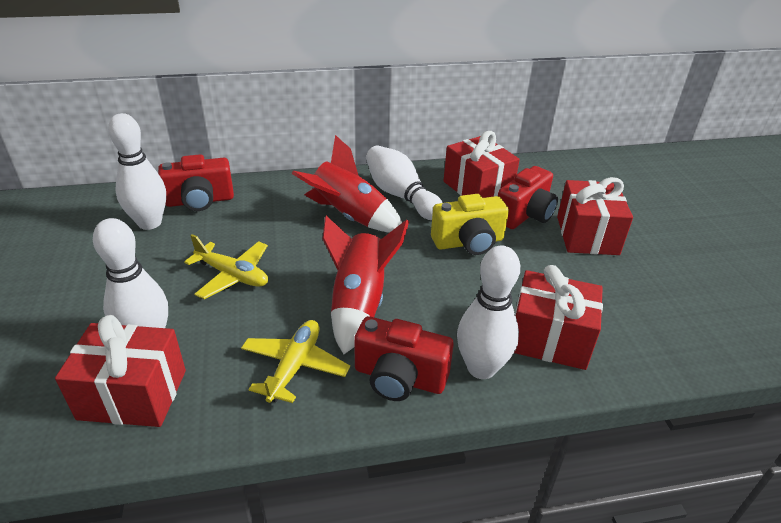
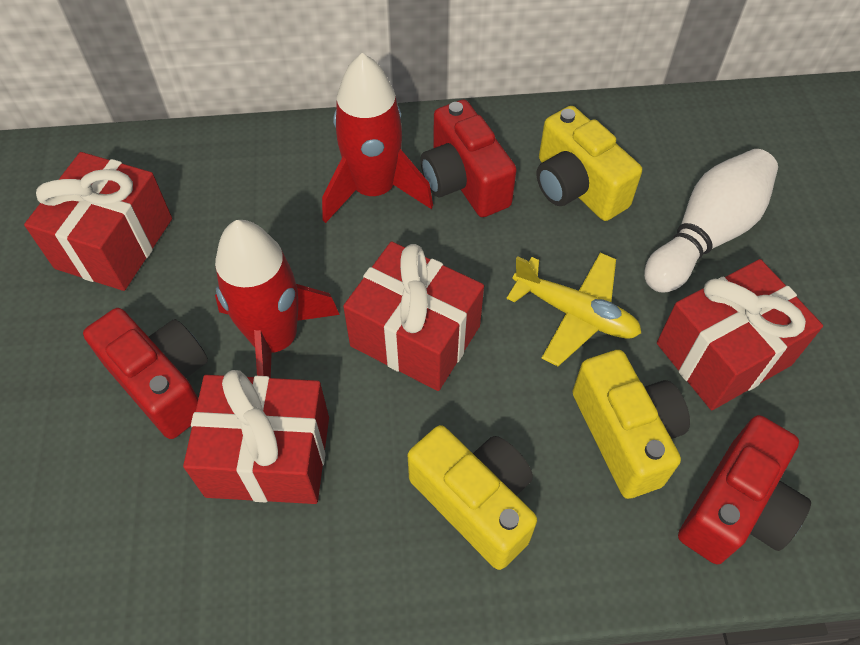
white bowling pin: 4 -> 1
yellow camera: 1 -> 3
yellow plane: 2 -> 1

